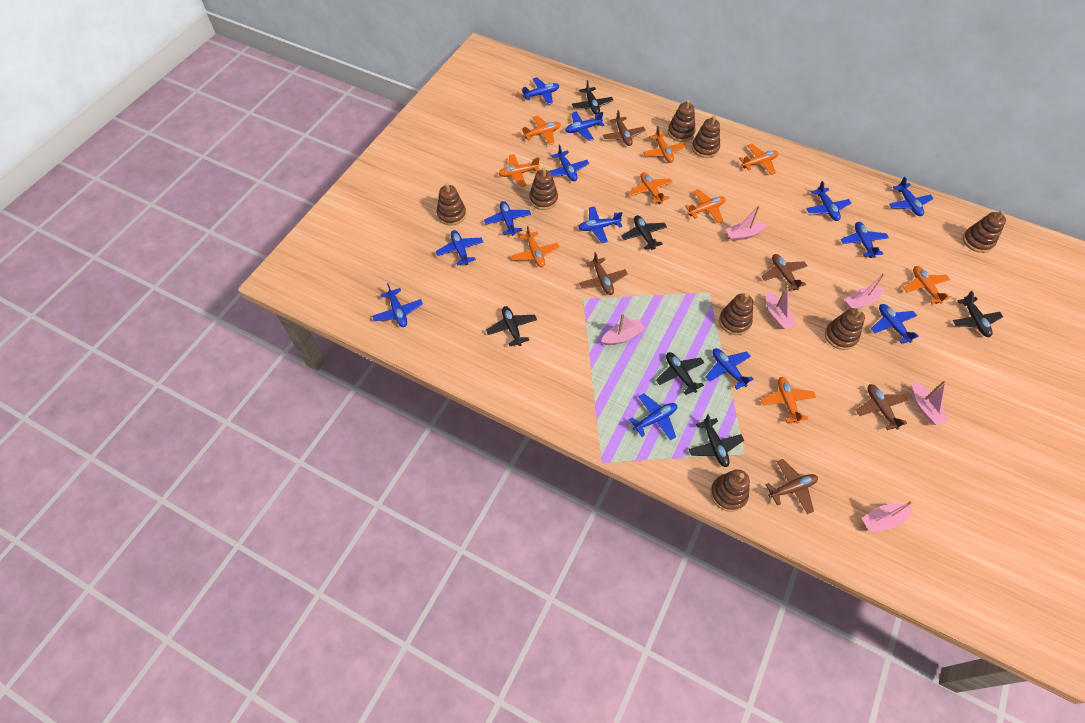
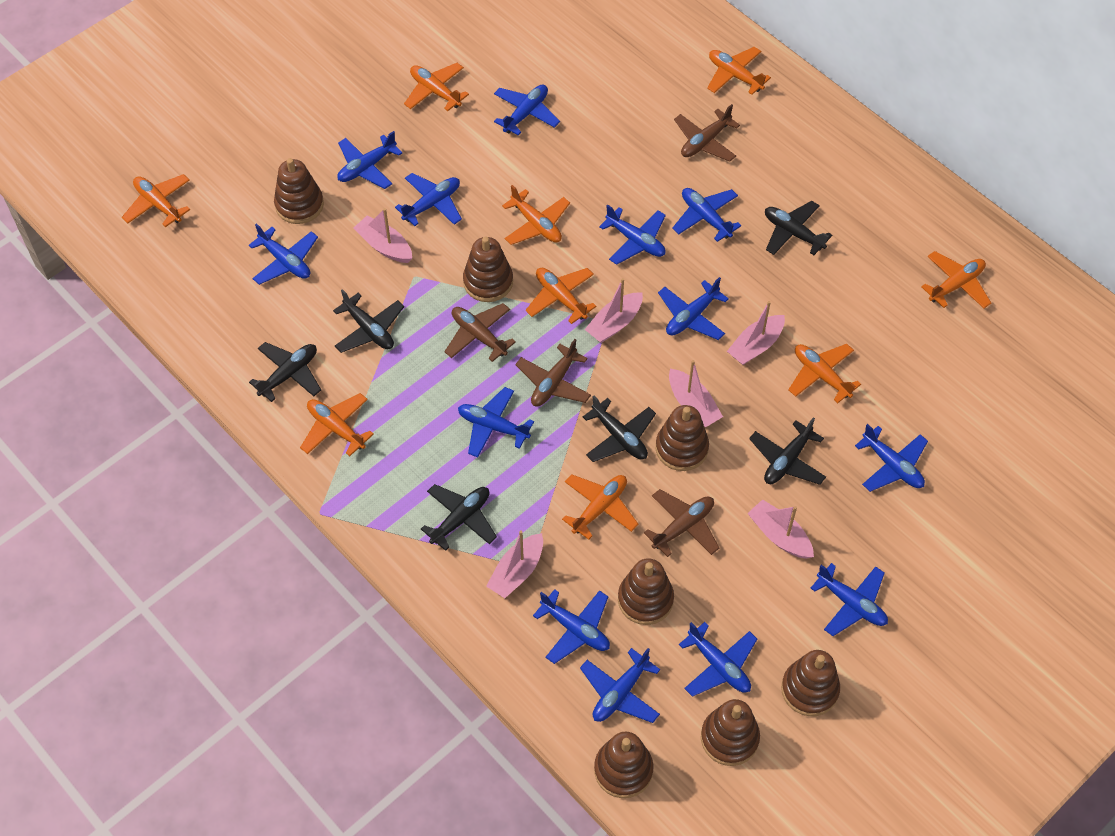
brown plane: 5 -> 4
brown stacking toy: 8 -> 7

